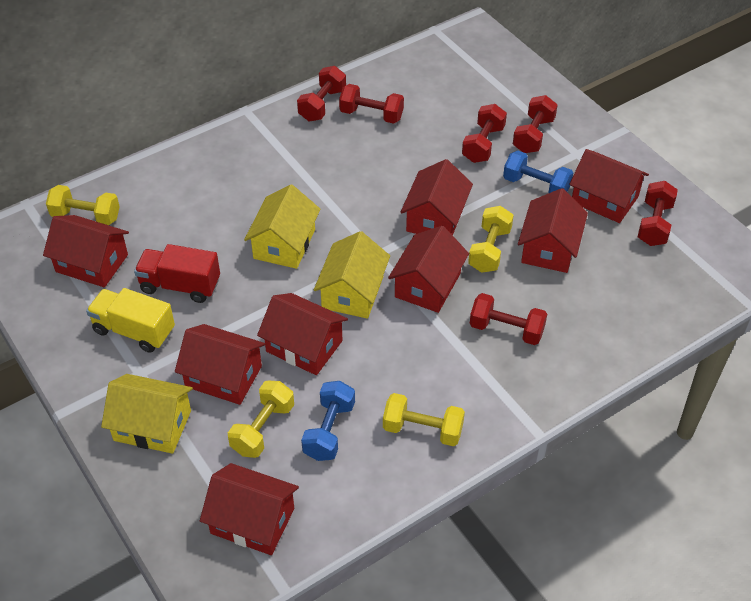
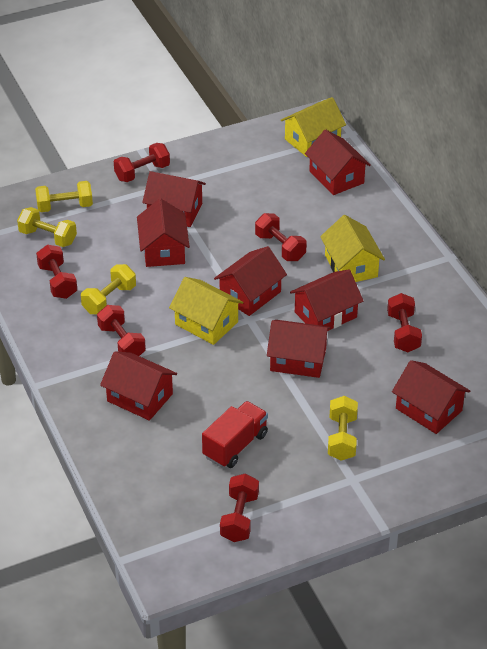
blue dumbbell: 2 -> 0
yellow truck: 1 -> 0

